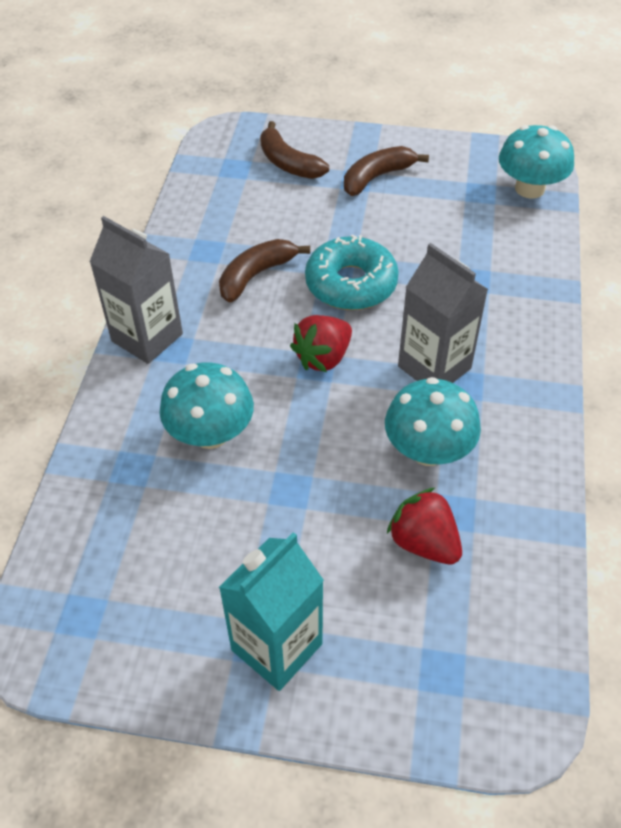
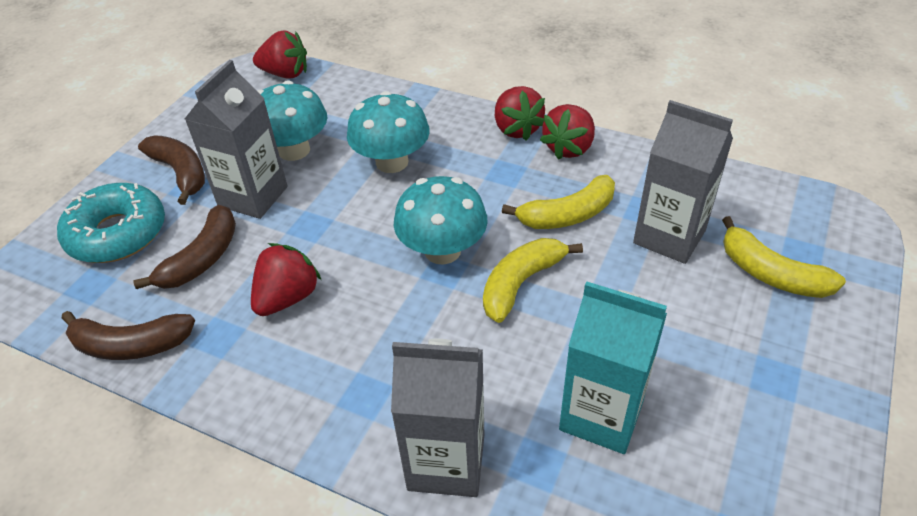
grey carton: 2 -> 3
red strawberry: 2 -> 4
yellow banana: 0 -> 3

